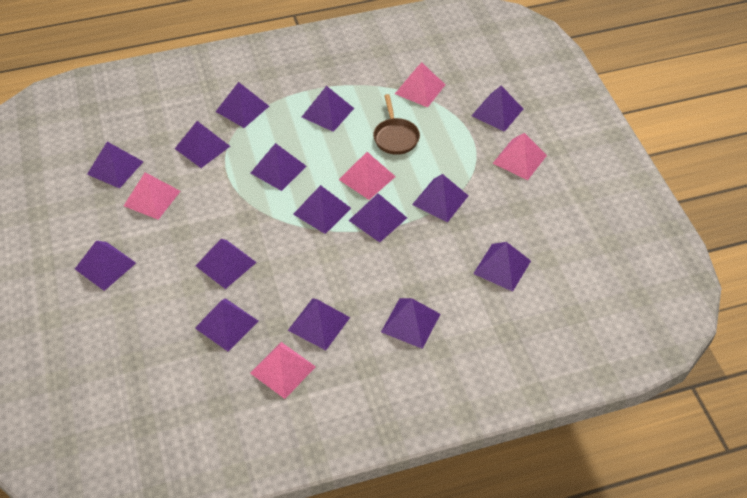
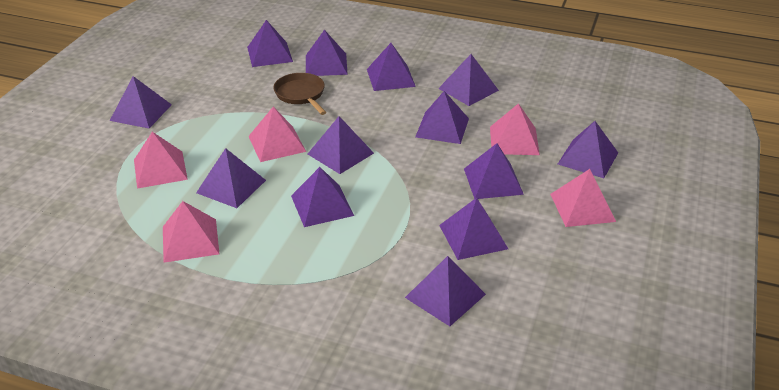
purple pyramid: 15 -> 13

